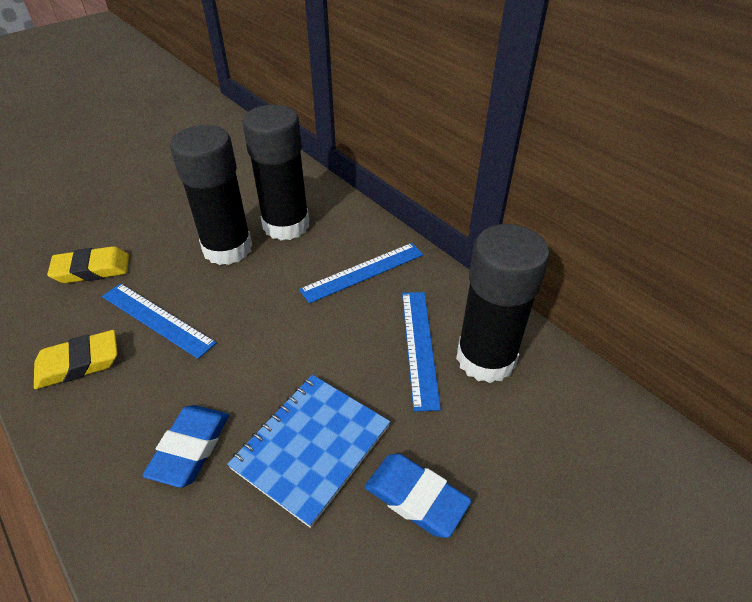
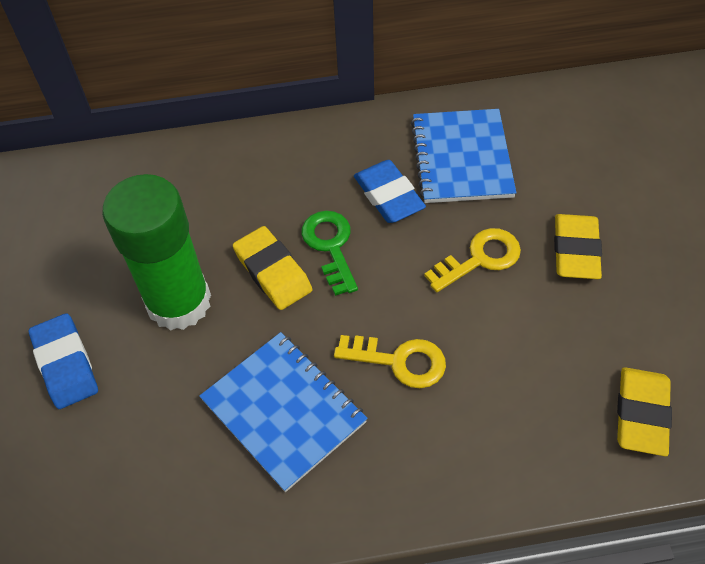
black glue stick: 3 -> 0
blue notebook: 1 -> 2
blue ruler: 3 -> 0
green glue stick: 0 -> 1
green key: 0 -> 1
yellow eraser: 2 -> 3
yellow key: 0 -> 2

